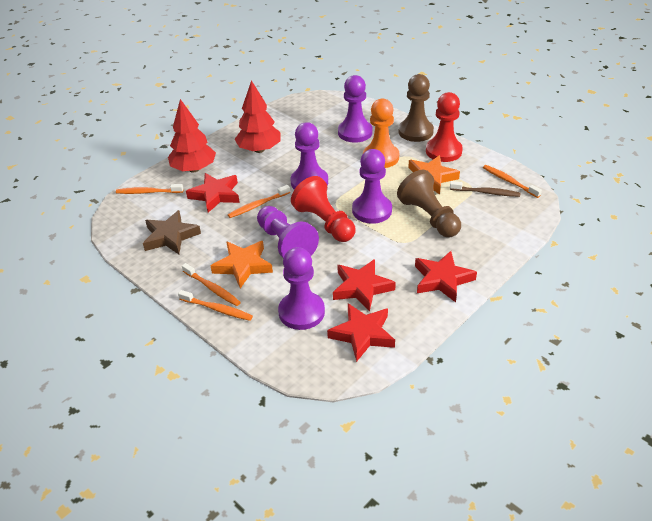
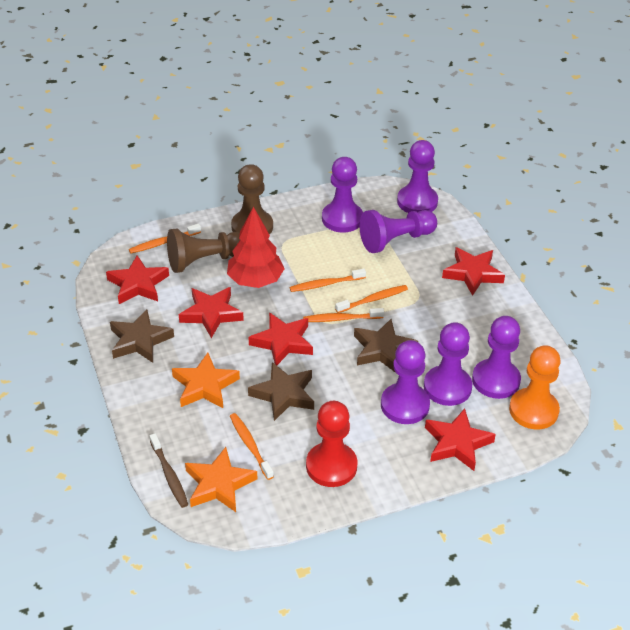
brown star: 1 -> 3
purple pawn: 5 -> 6
red pawn: 2 -> 1
red star: 4 -> 5
red tree: 2 -> 1

